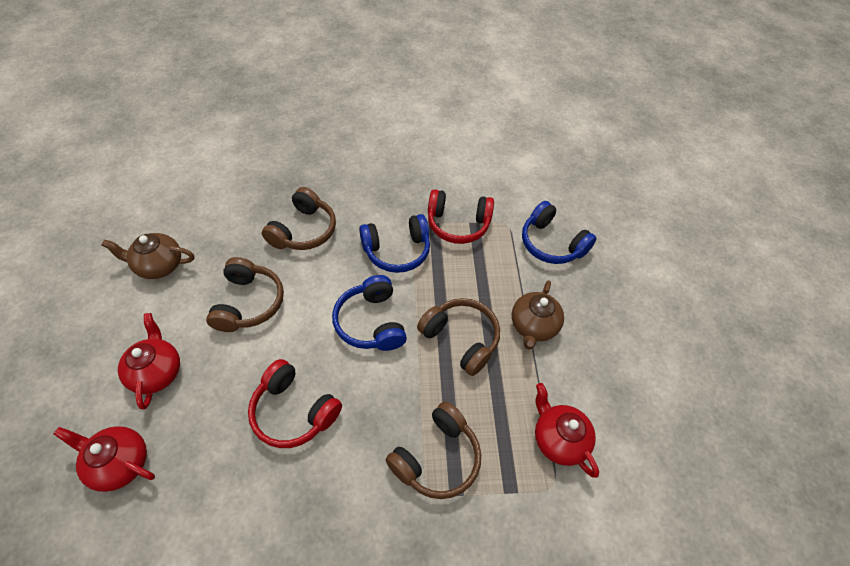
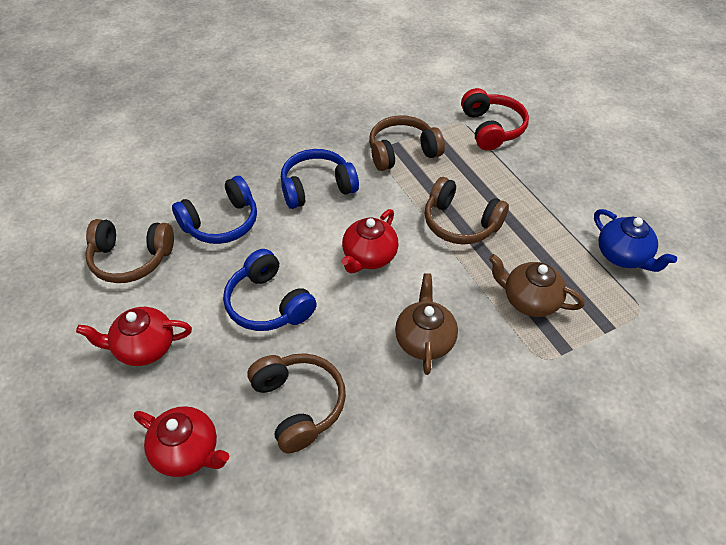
blue teapot: 0 -> 1
red headphones: 2 -> 1

